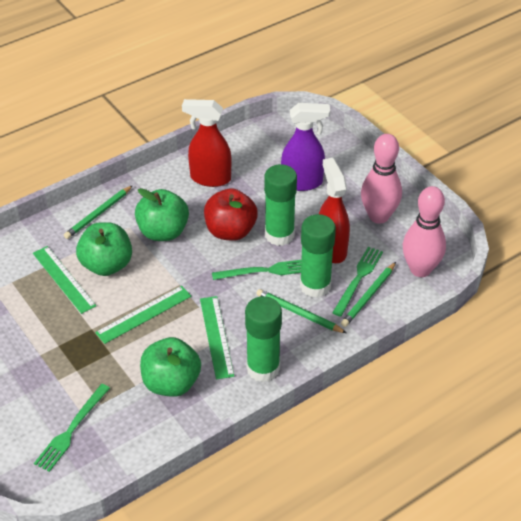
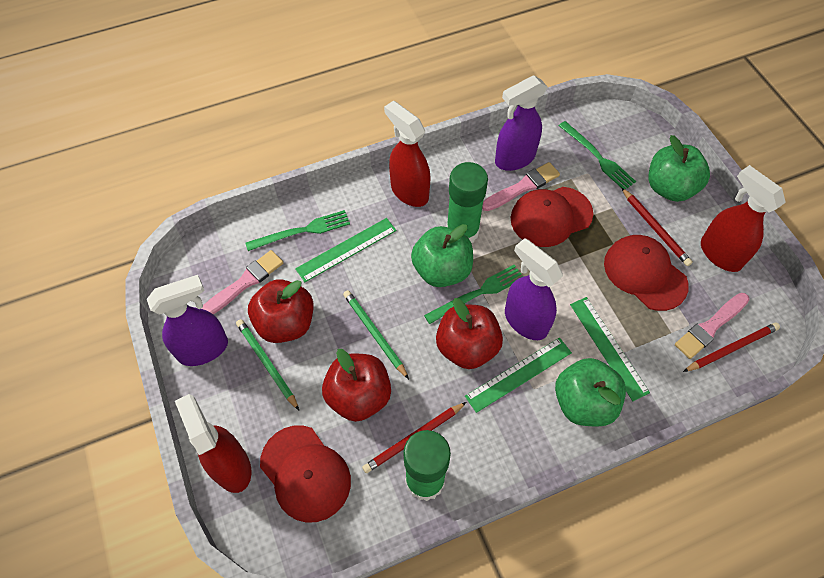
green glue stick: 3 -> 2
green pencil: 3 -> 2
pink bowling pin: 2 -> 0
pink brush: 0 -> 3
purple spray bottle: 1 -> 3
red apple: 1 -> 3
red cap: 0 -> 3
red pencil: 0 -> 3
red spray bottle: 2 -> 3

